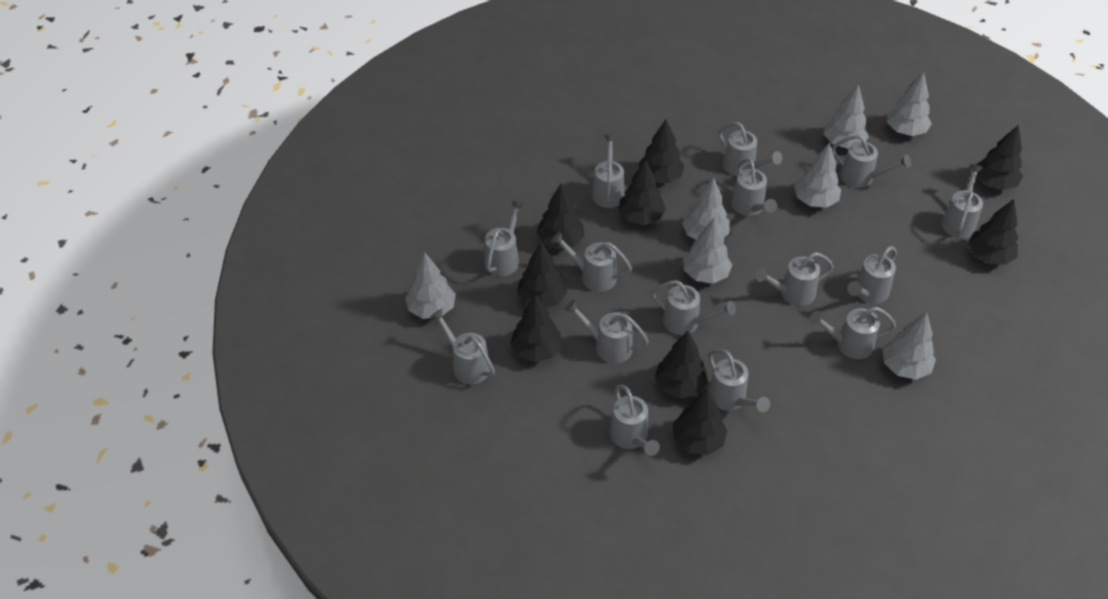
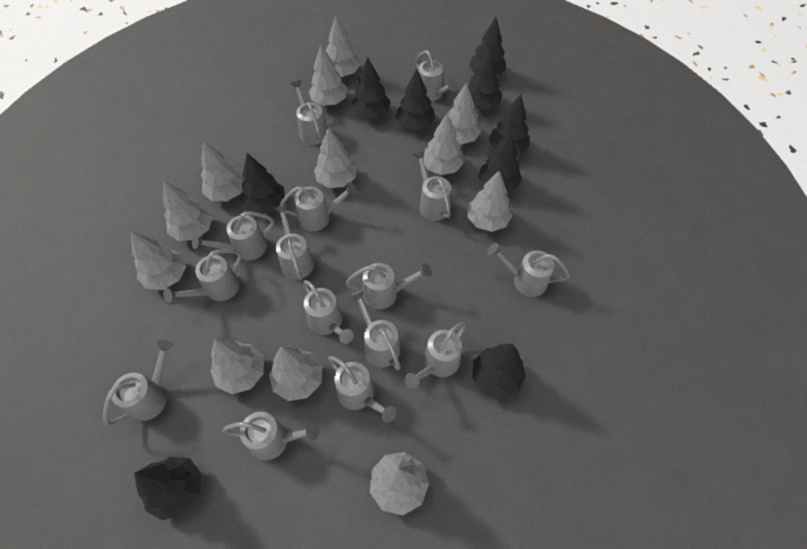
grey tree: 7 -> 12

